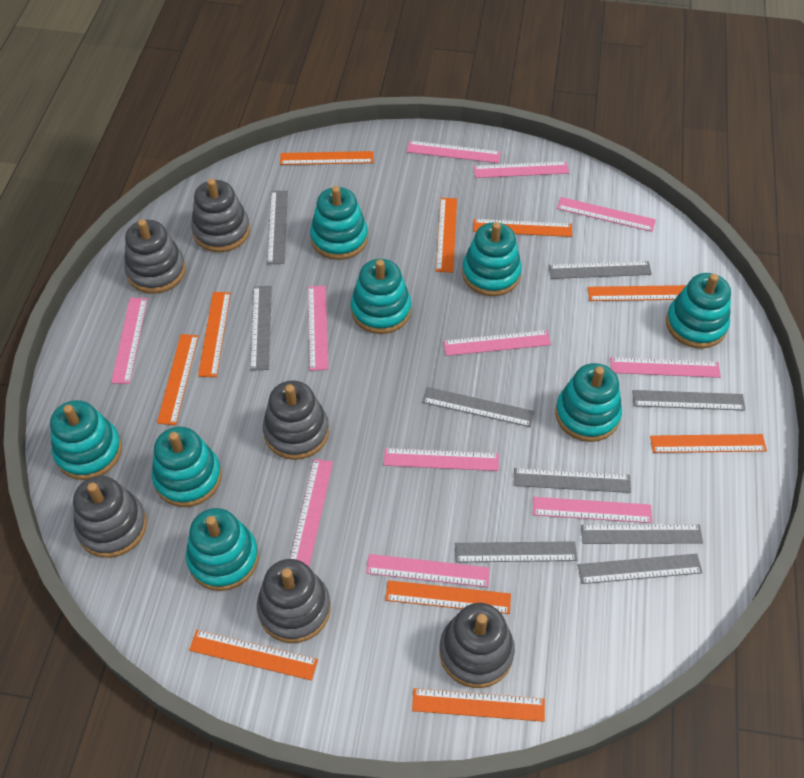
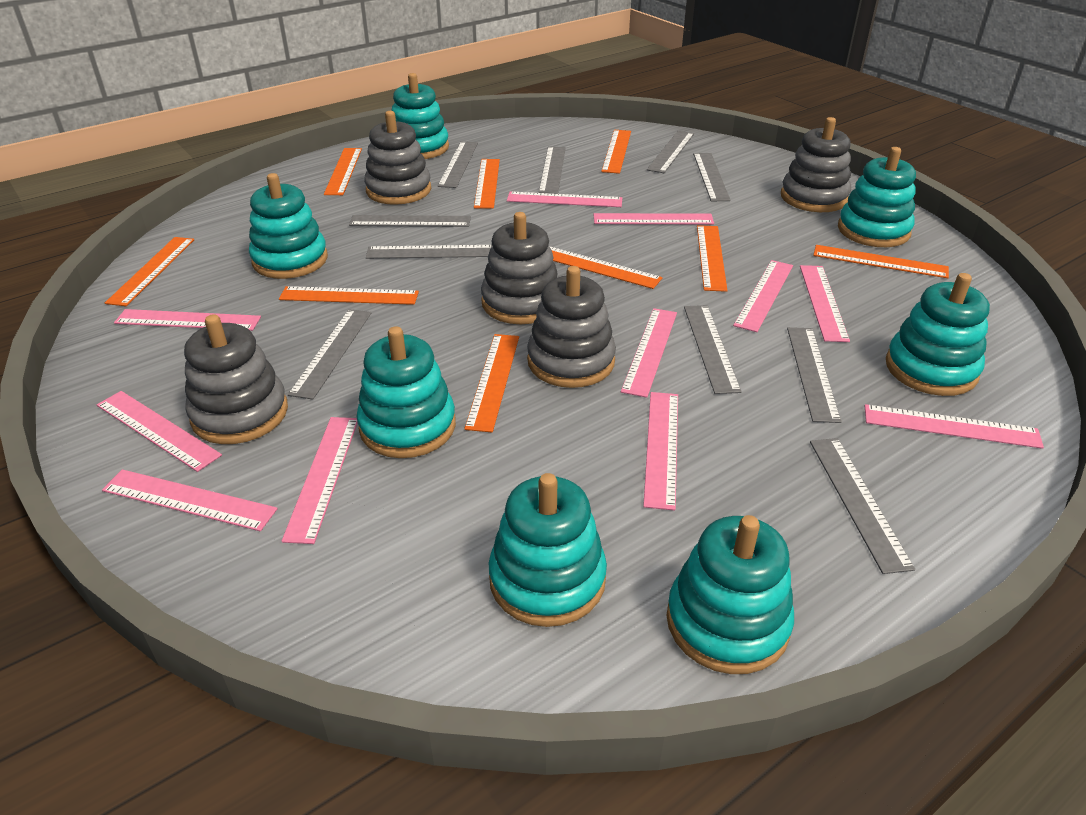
grey ruler: 9 -> 10
grey stacking toy: 6 -> 5
orange ruler: 10 -> 9
turquoise stacking toy: 8 -> 7

